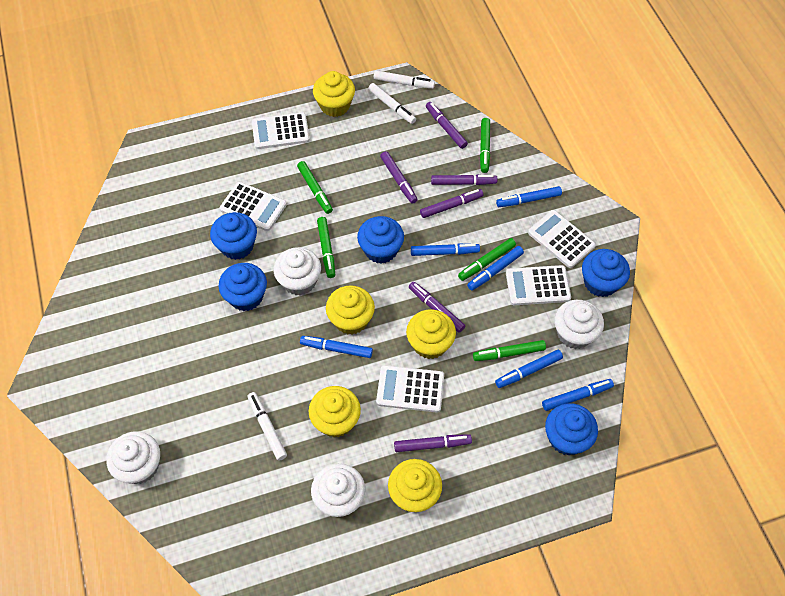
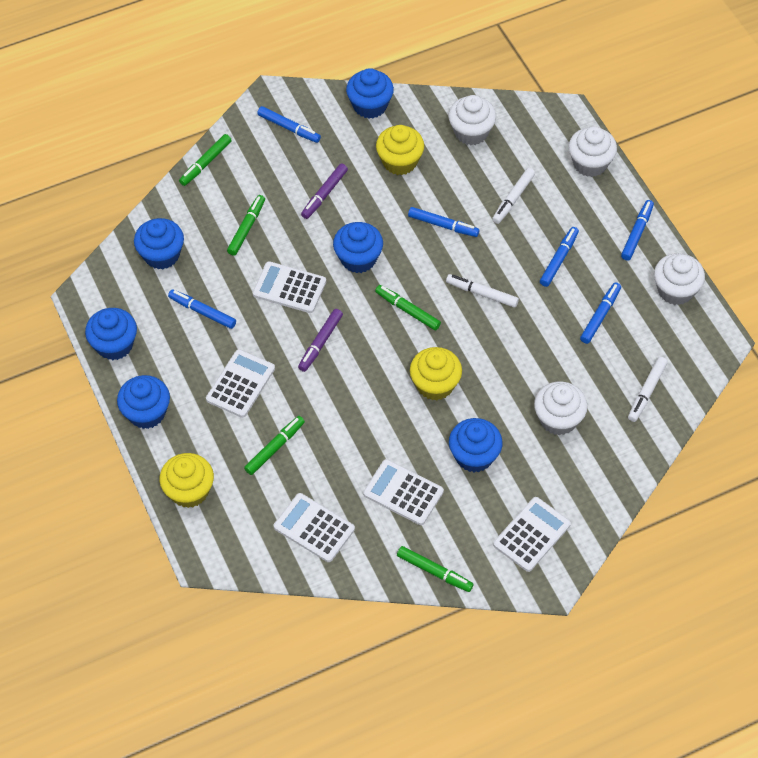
blue cupcake: 5 -> 6
purple marker: 6 -> 2
yellow cupcake: 5 -> 3

